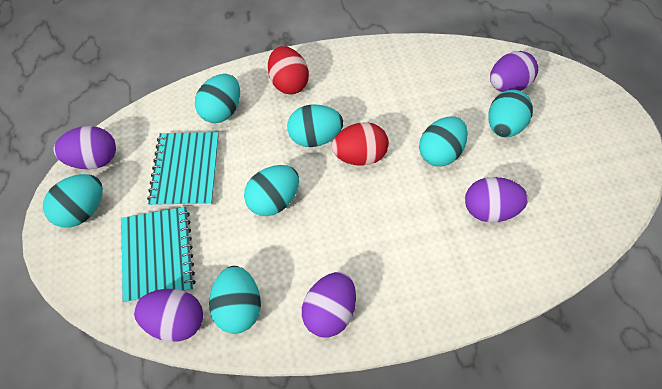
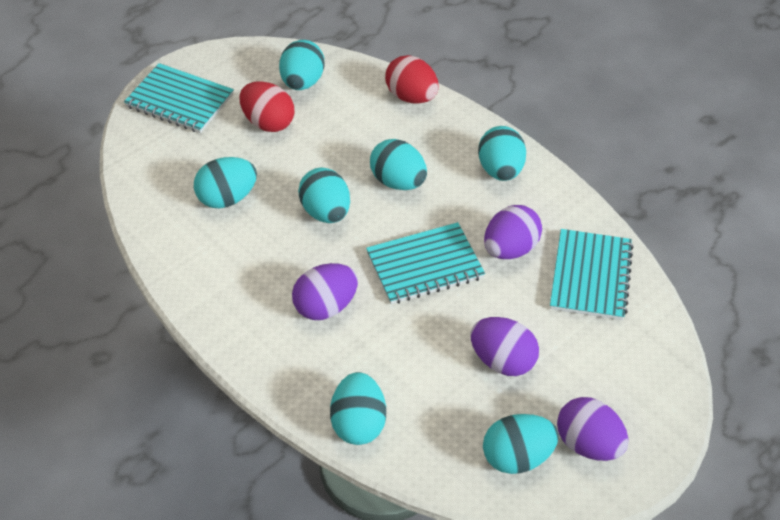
purple egg: 5 -> 4
turquoise notebook: 2 -> 3

